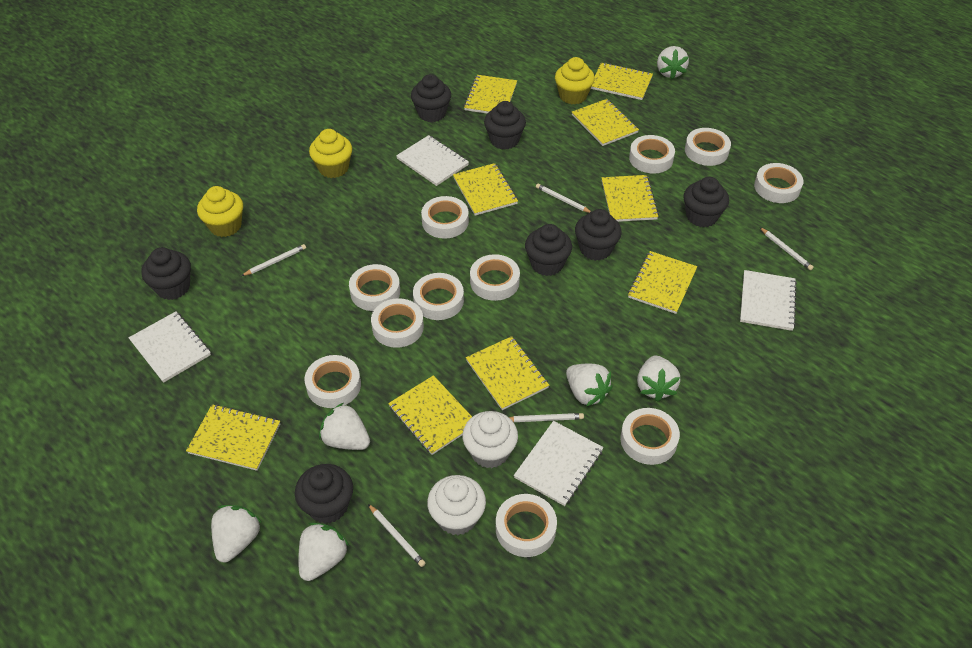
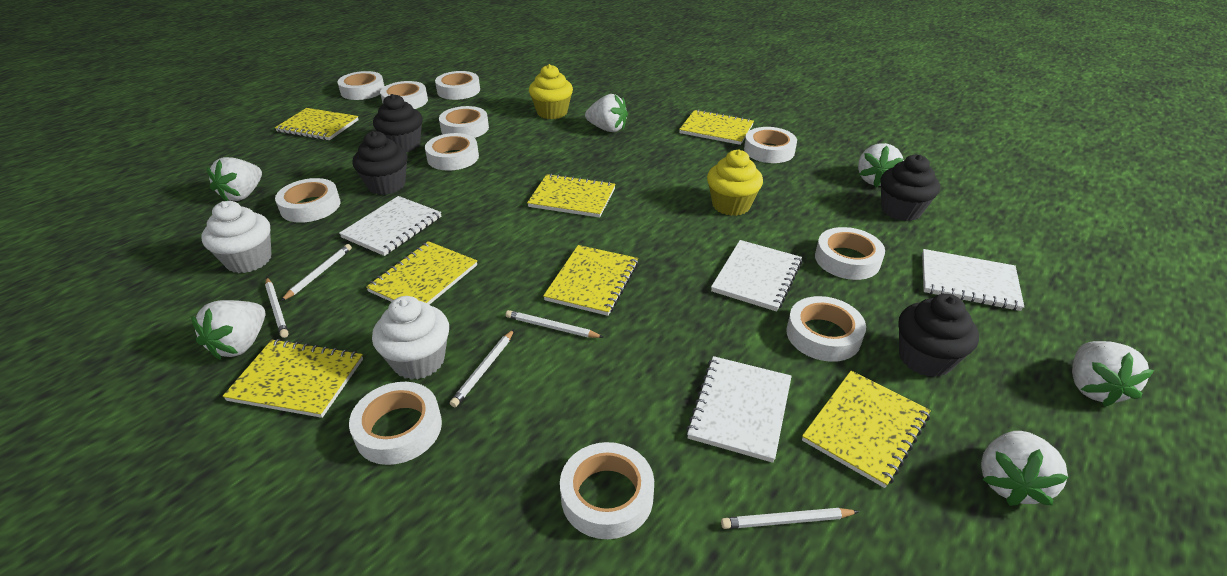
black cupcake: 7 -> 4
yellow cupcake: 3 -> 2
yellow notebook: 9 -> 7

